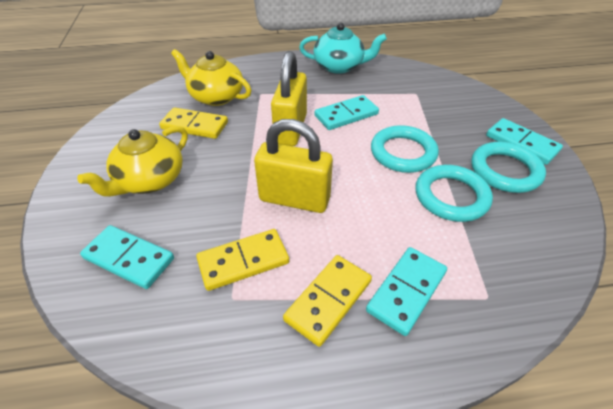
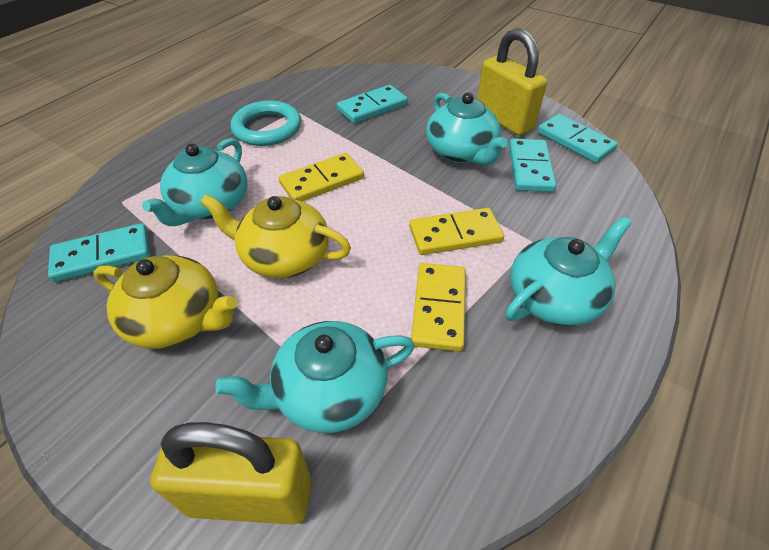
turquoise ring: 3 -> 1
turquoise teapot: 1 -> 4

